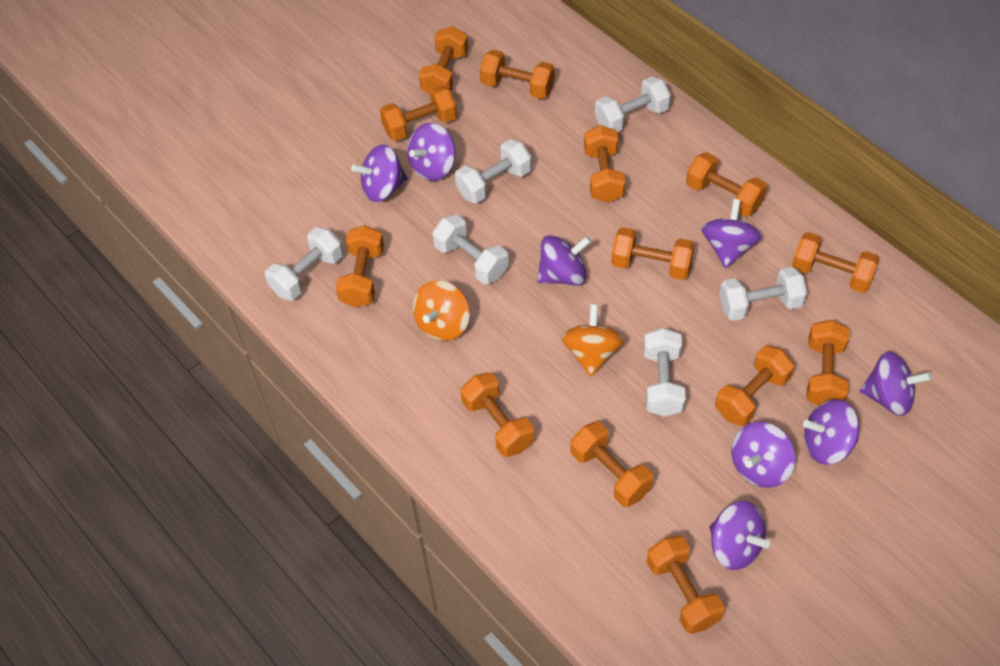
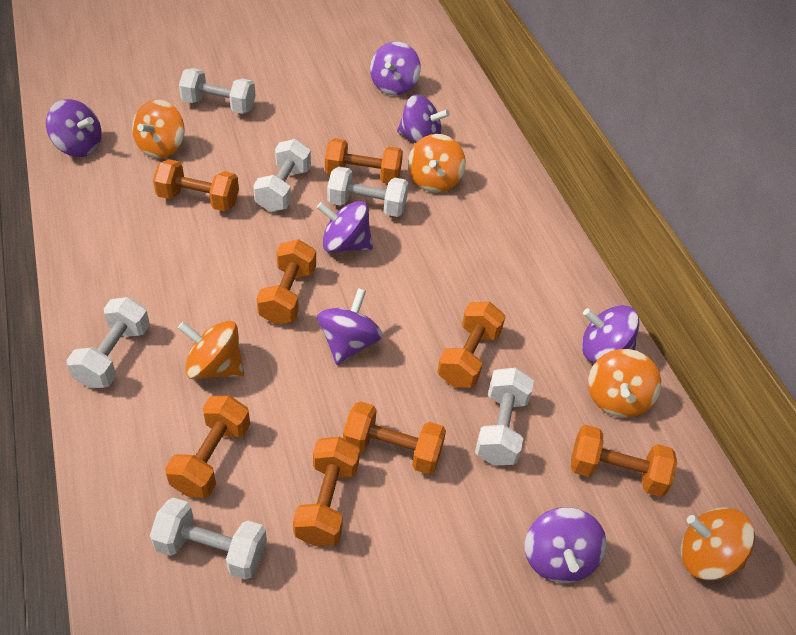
orange dumbbell: 13 -> 8
orange spinning top: 2 -> 5
purple spinning top: 8 -> 7

